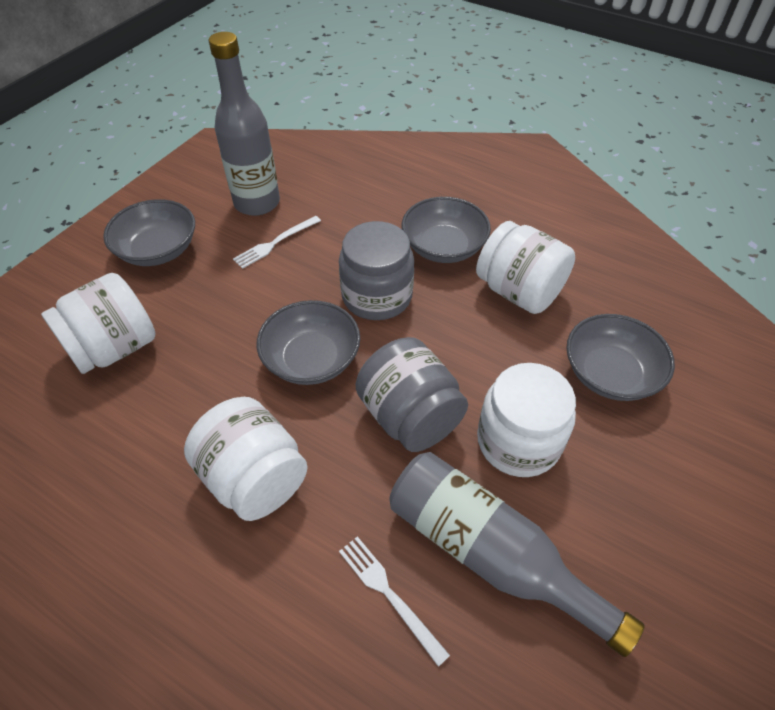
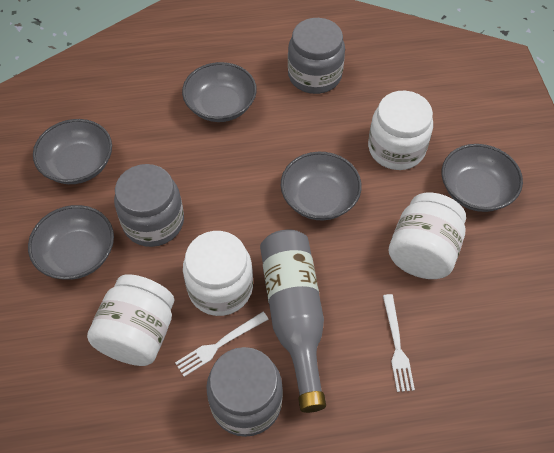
grey bottle: 2 -> 1
grey bowl: 4 -> 5
grey jar: 2 -> 3

